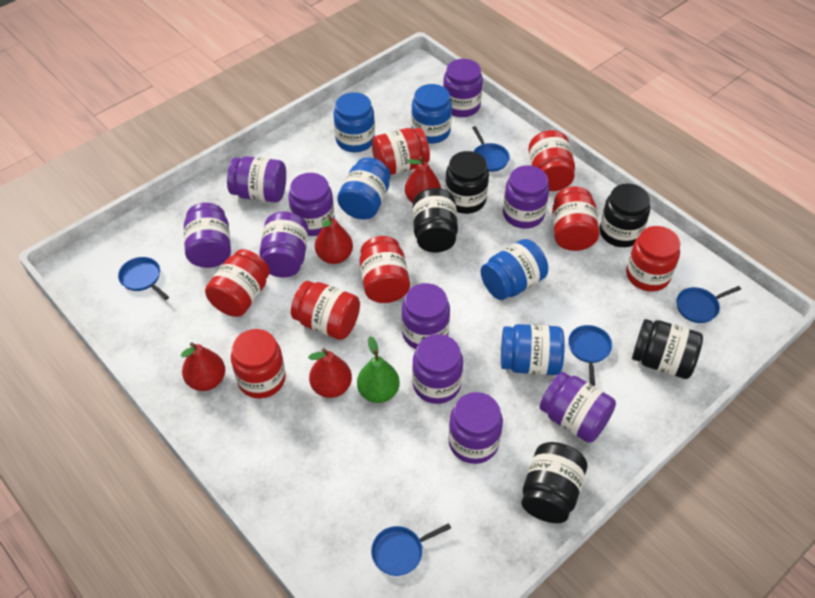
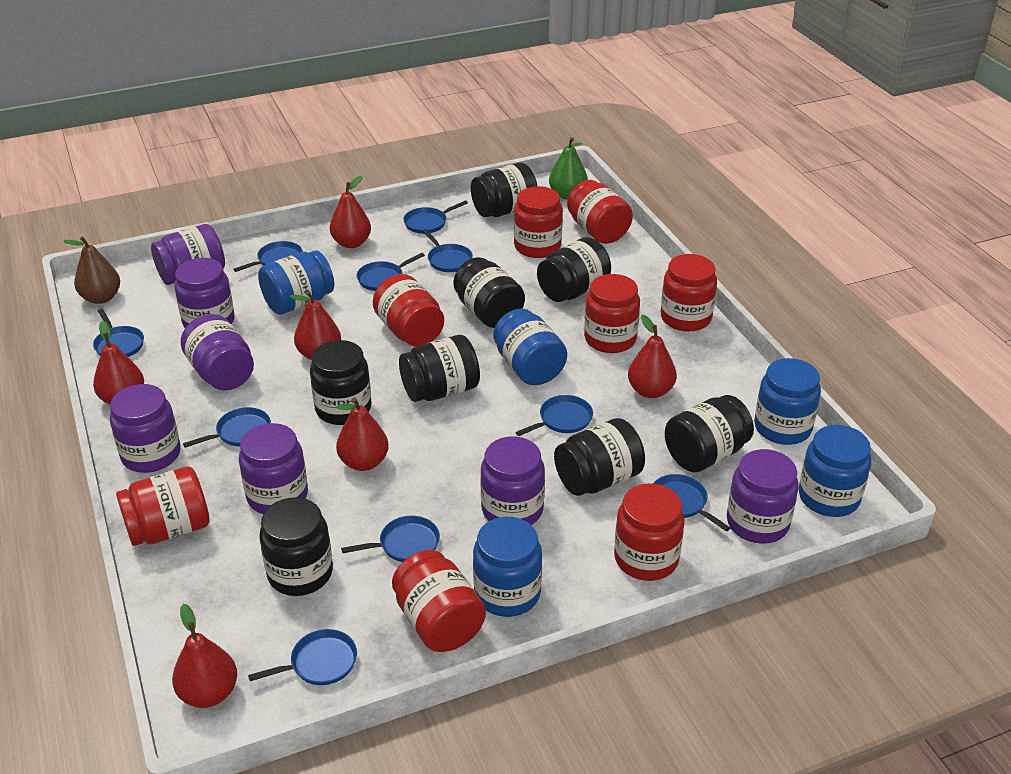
black jar: 5 -> 8
blue pan: 5 -> 10
brown pear: 0 -> 1
purple jar: 10 -> 7
red pear: 4 -> 6

